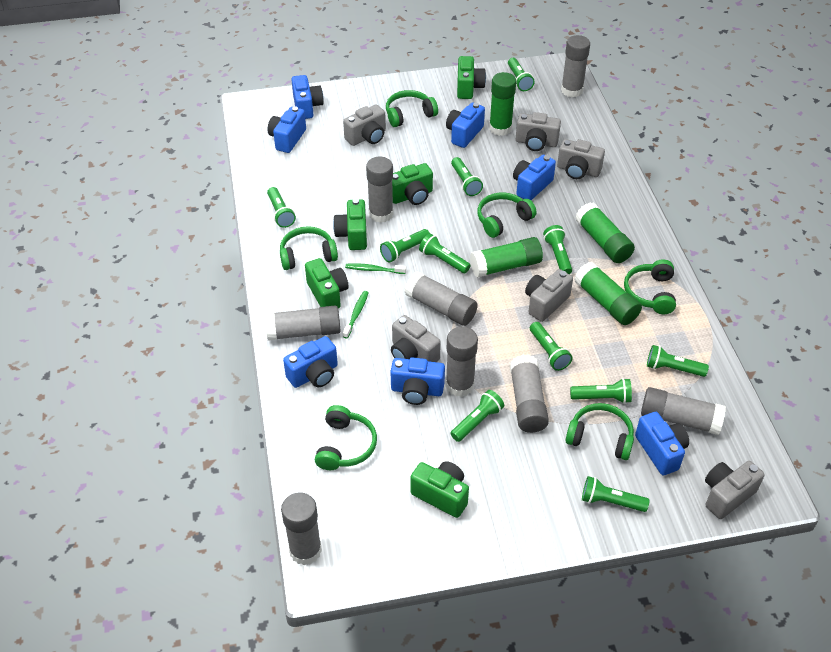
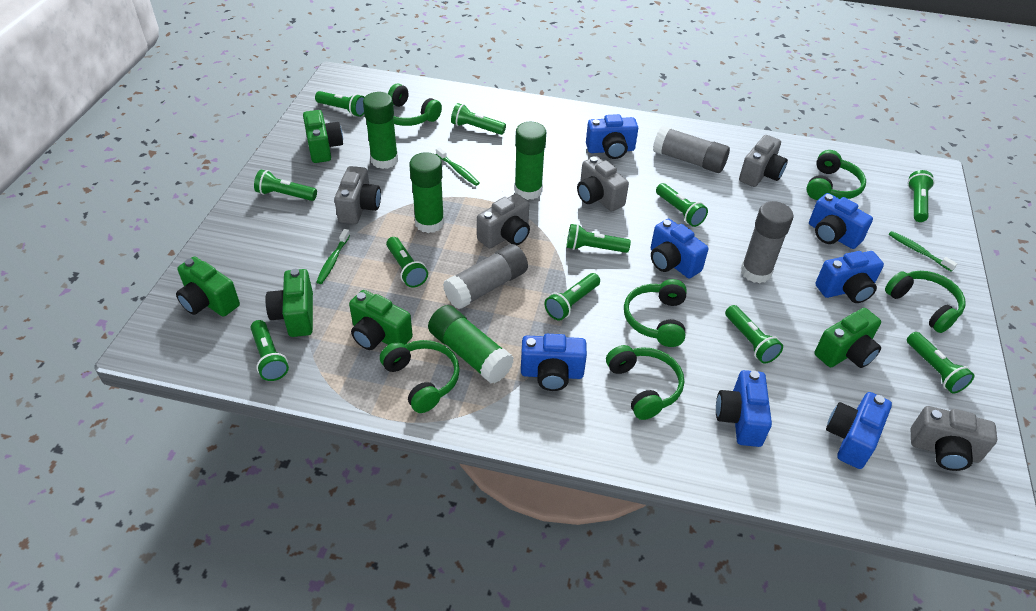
green toothbrush: 2 -> 3
grey camera: 6 -> 5
grey glue stick: 8 -> 3

